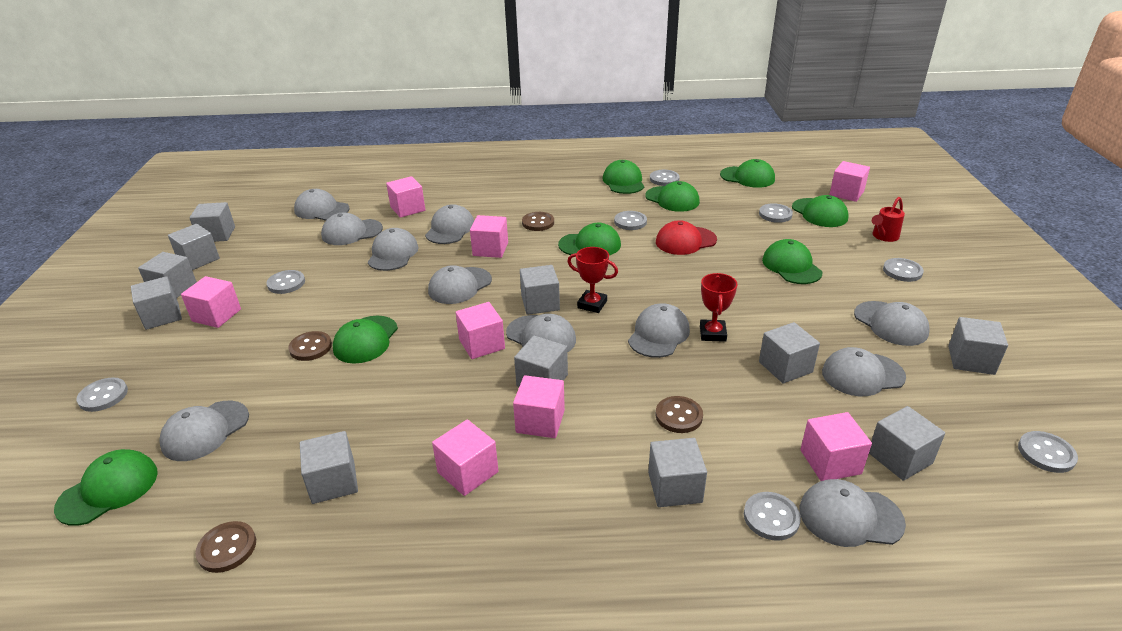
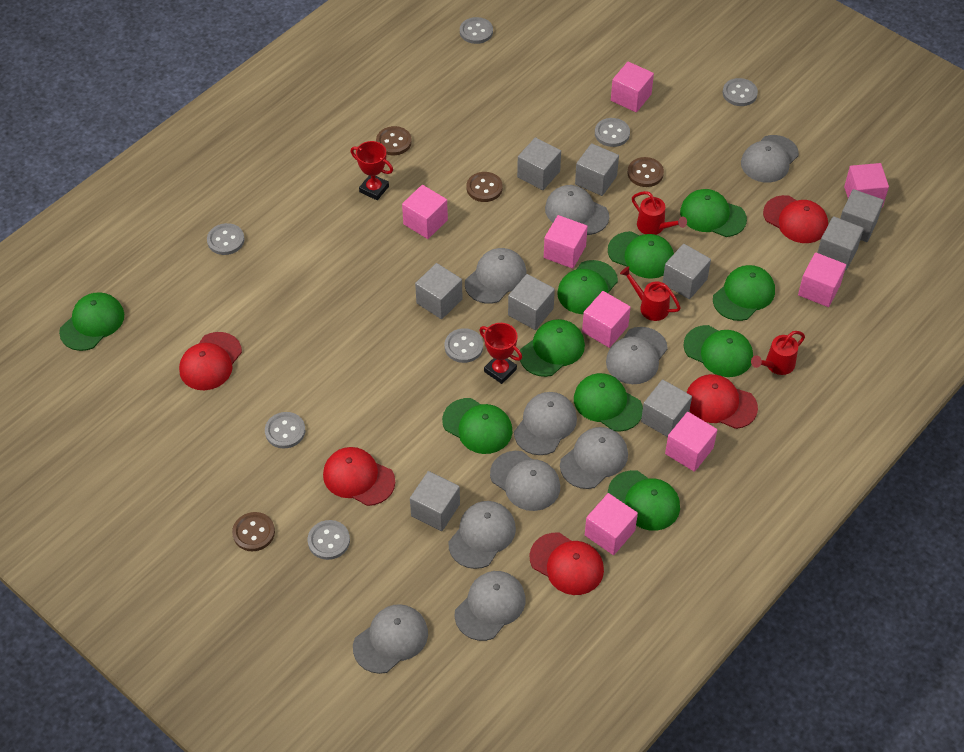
green cap: 8 -> 10
grey button: 8 -> 7
grey cap: 11 -> 10
grey cube: 11 -> 9
red cap: 1 -> 5
red watering can: 1 -> 3

